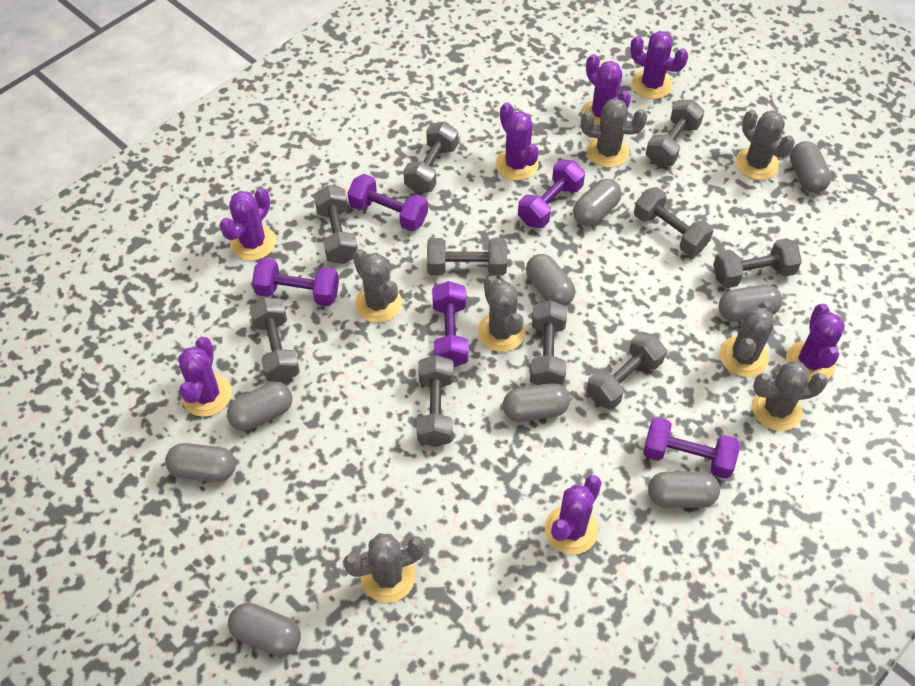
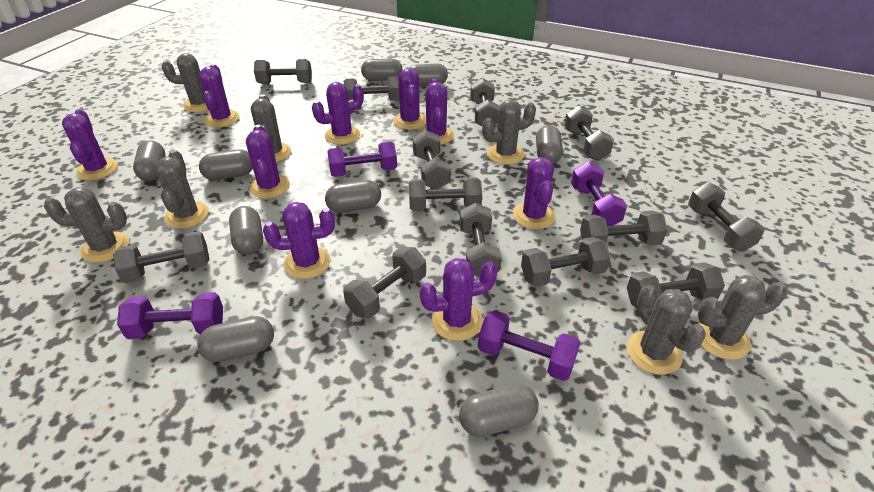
grey dumbbell: 10 -> 13
purple cactus: 7 -> 9
purple dumbbell: 5 -> 4

